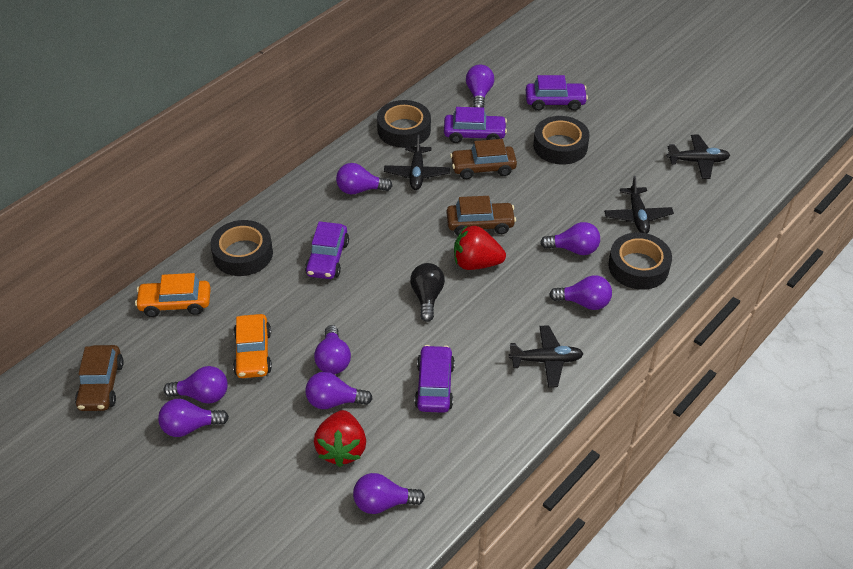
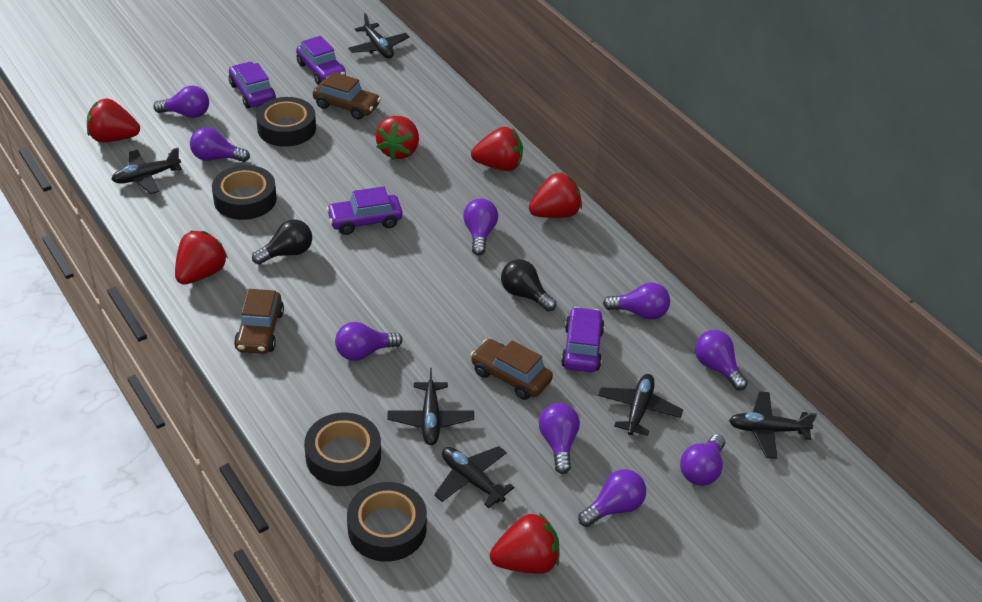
black light bulb: 1 -> 2
black plane: 4 -> 6
orange car: 2 -> 0
red strawberry: 2 -> 6

